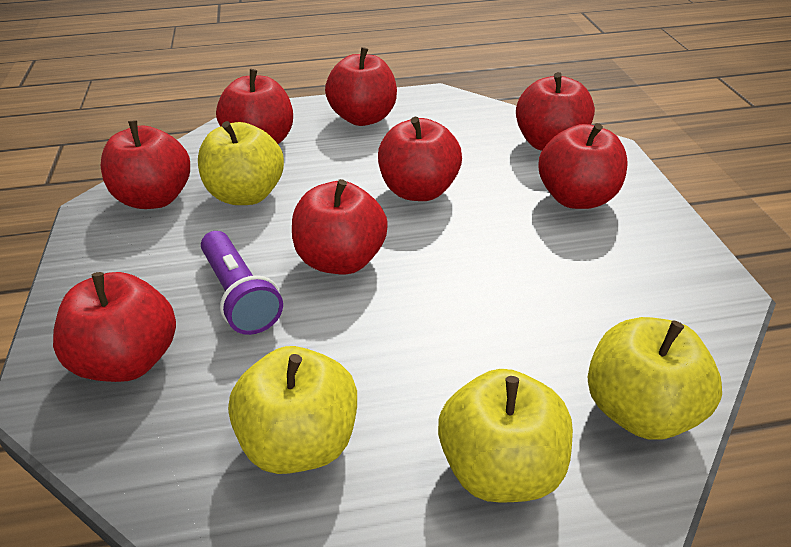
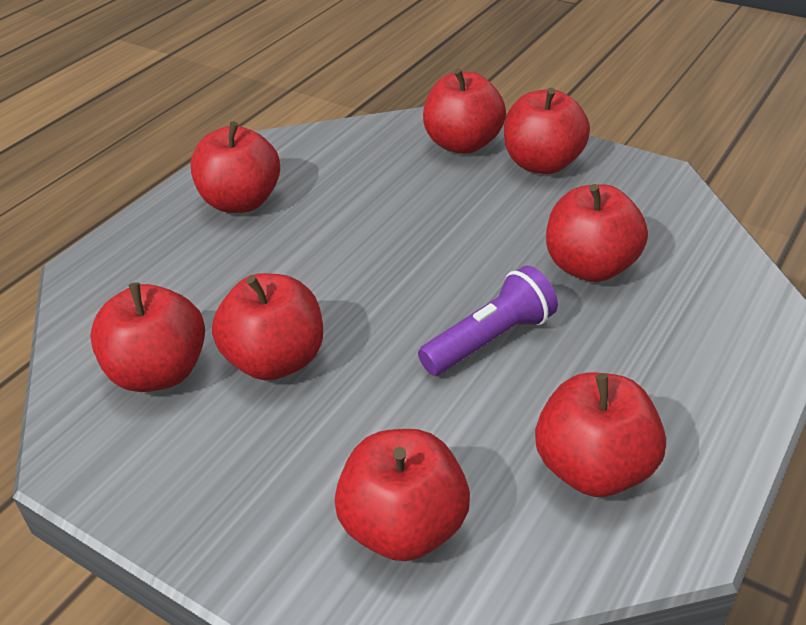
yellow apple: 4 -> 0

